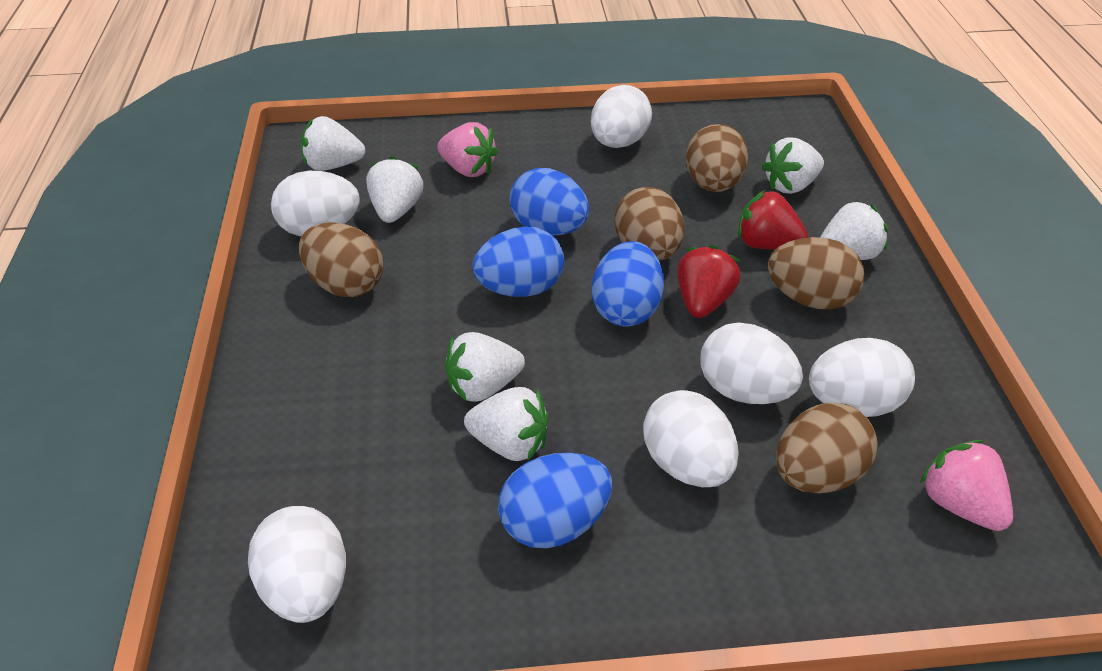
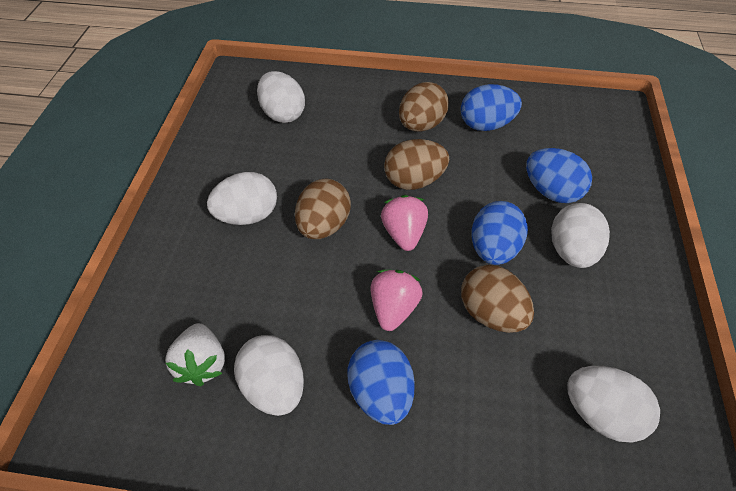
brown egg: 5 -> 4
red strawberry: 2 -> 0
white egg: 6 -> 5
white strawberry: 6 -> 1

